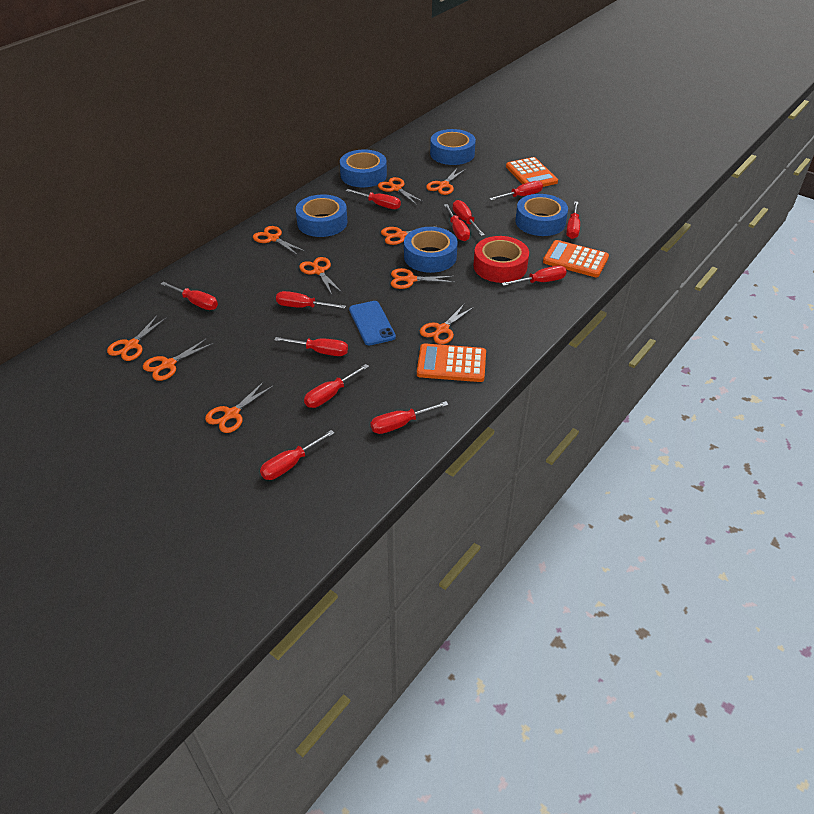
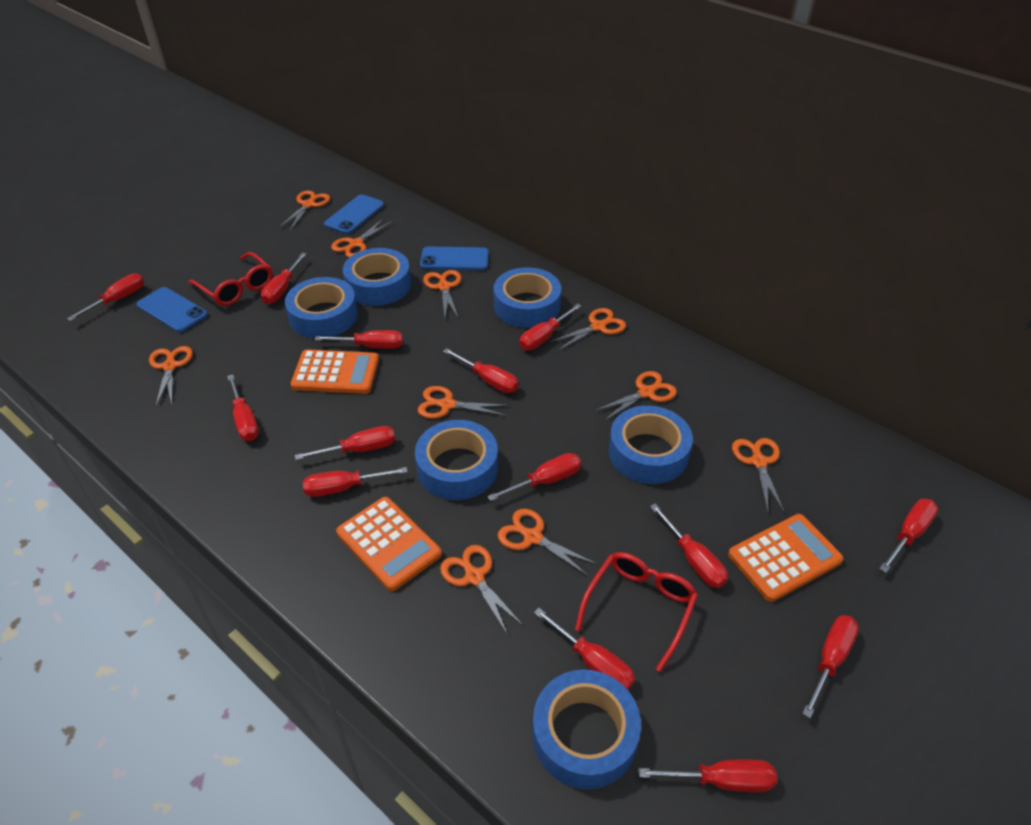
blue phone: 1 -> 3
blue tape: 5 -> 6
red glasses: 0 -> 2
red screwdriver: 12 -> 14
red tape: 1 -> 0

